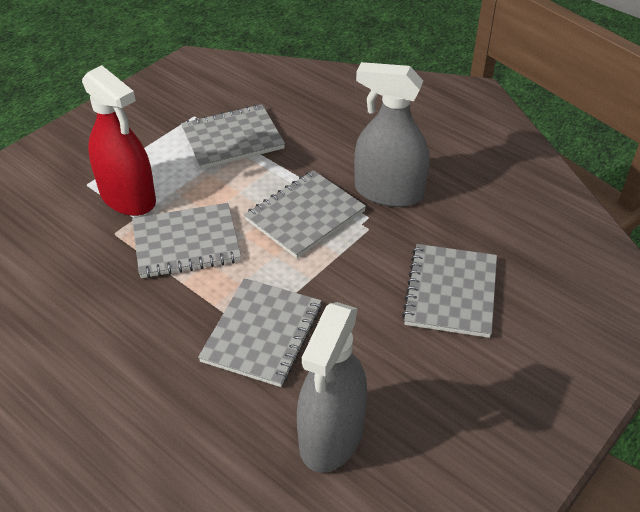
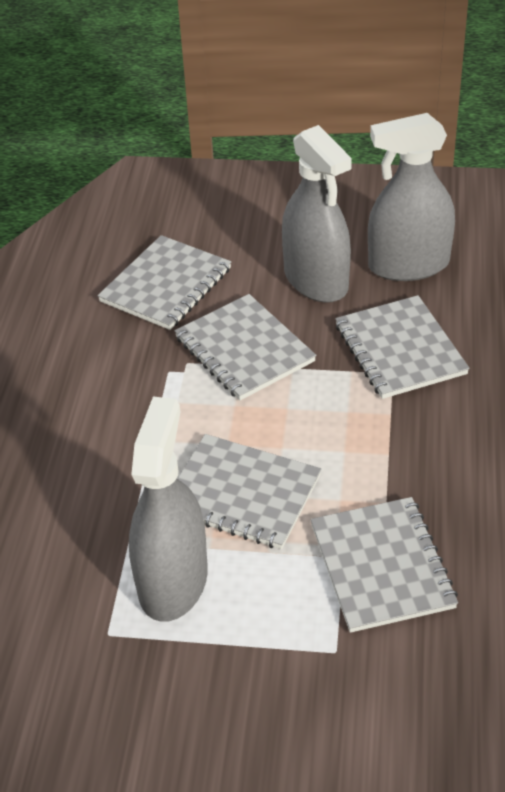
grey spray bottle: 2 -> 3
red spray bottle: 1 -> 0

